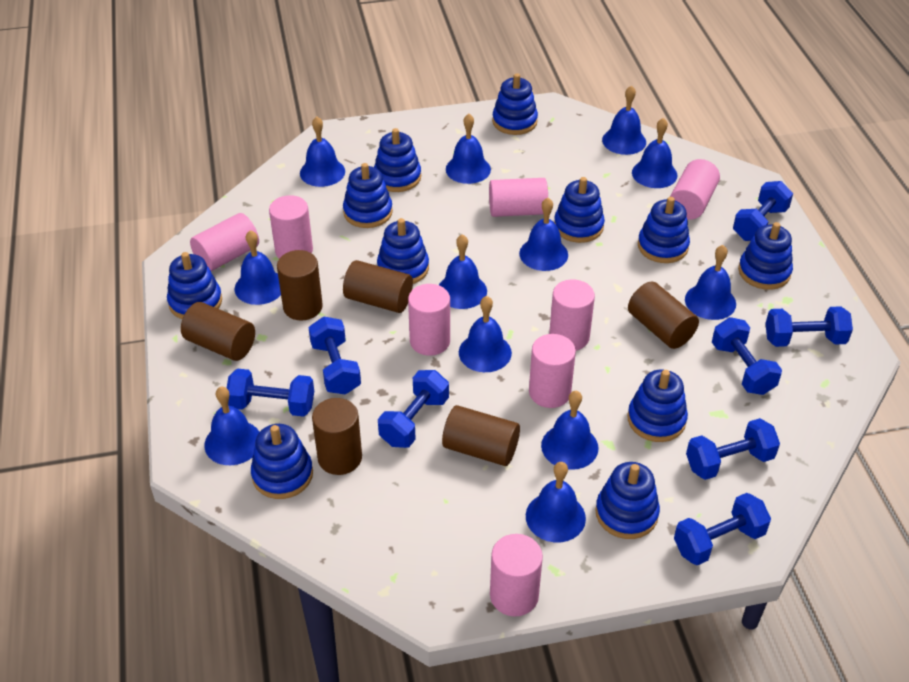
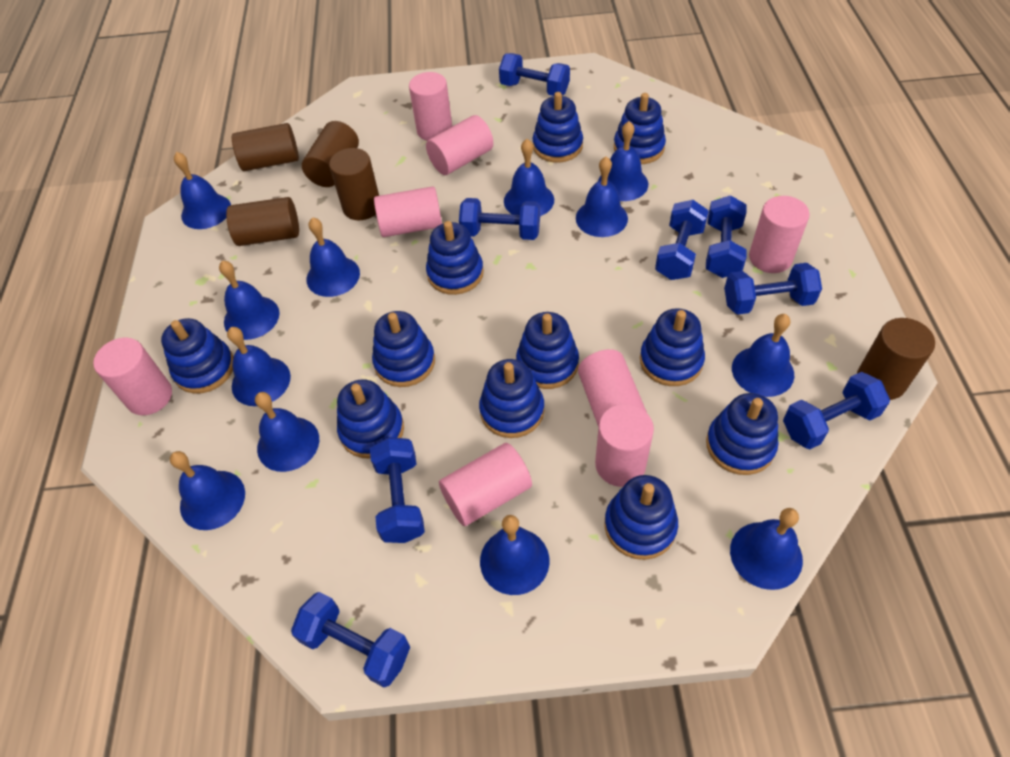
brown cylinder: 6 -> 5

